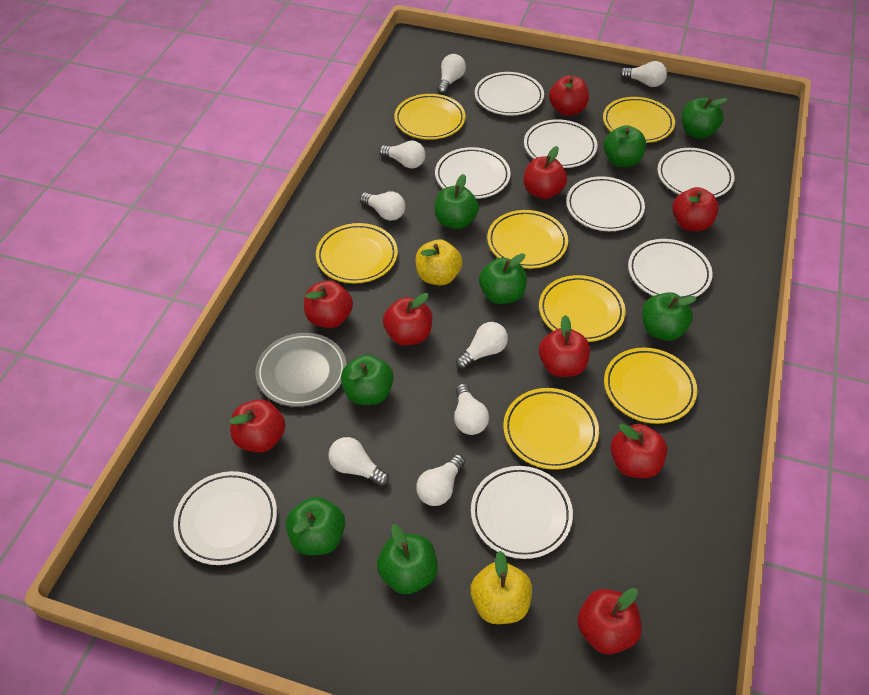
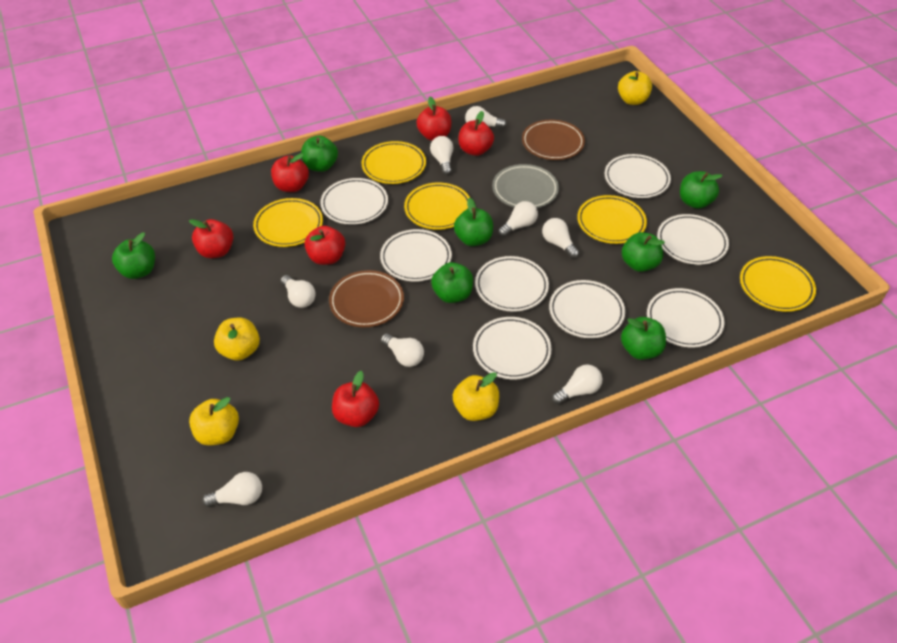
brown plate: 0 -> 2
green apple: 8 -> 7
red apple: 9 -> 6
yellow apple: 2 -> 4
yellow plate: 7 -> 5

